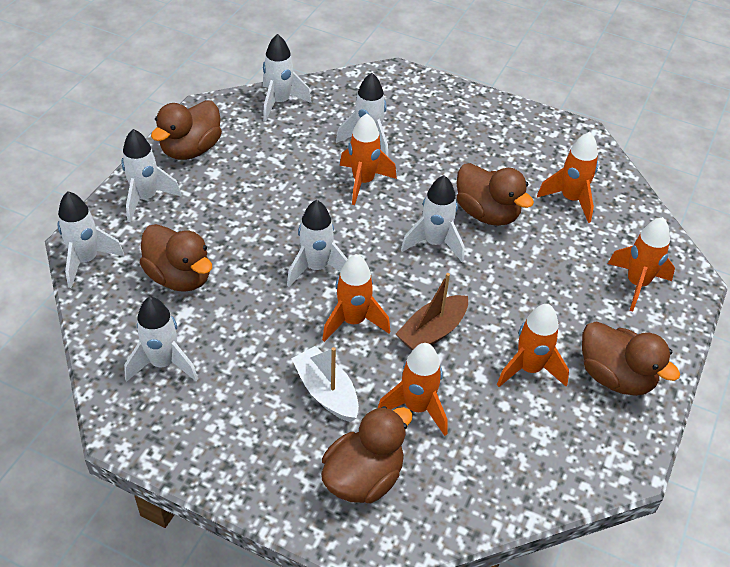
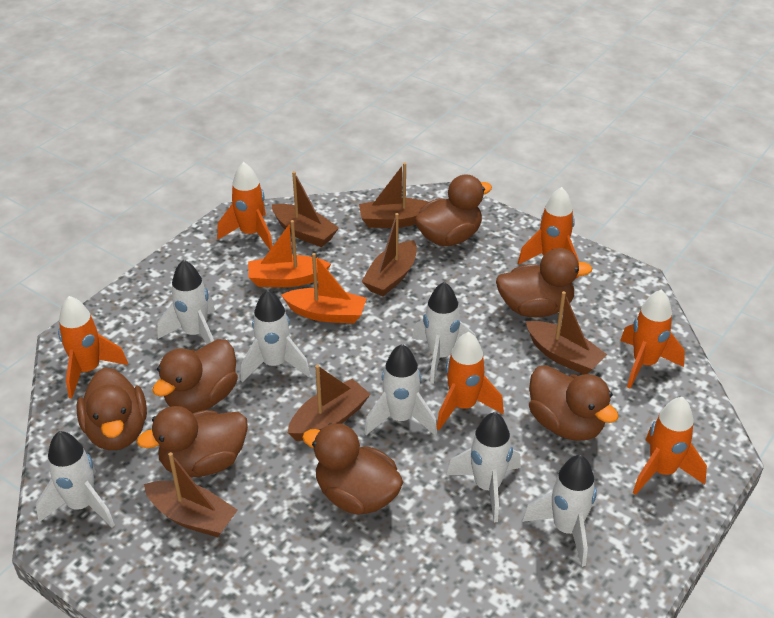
brown boat: 1 -> 6
brown duck: 5 -> 7
orange boat: 0 -> 2
white boat: 1 -> 0

